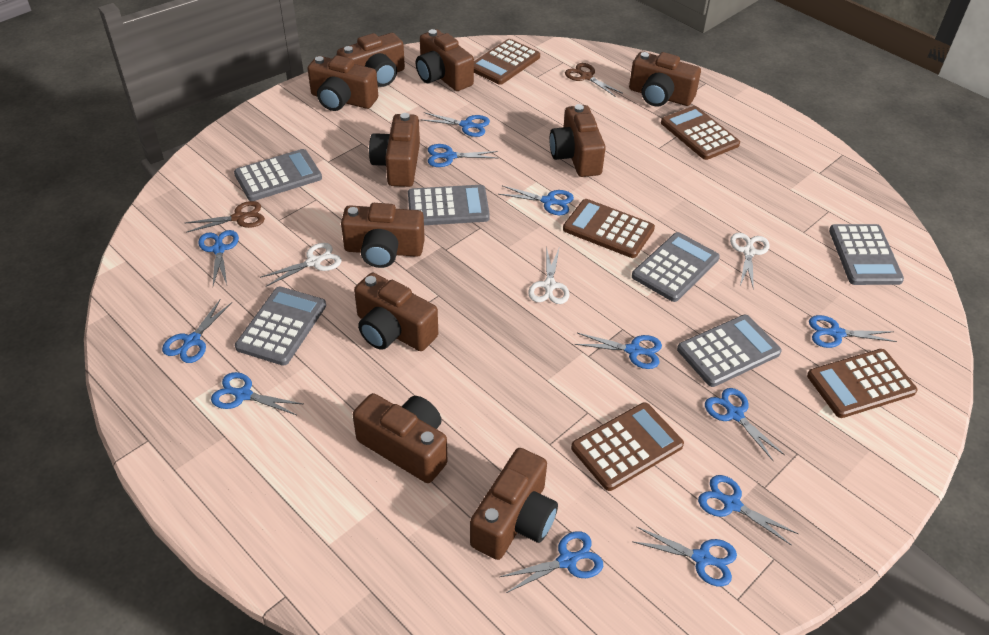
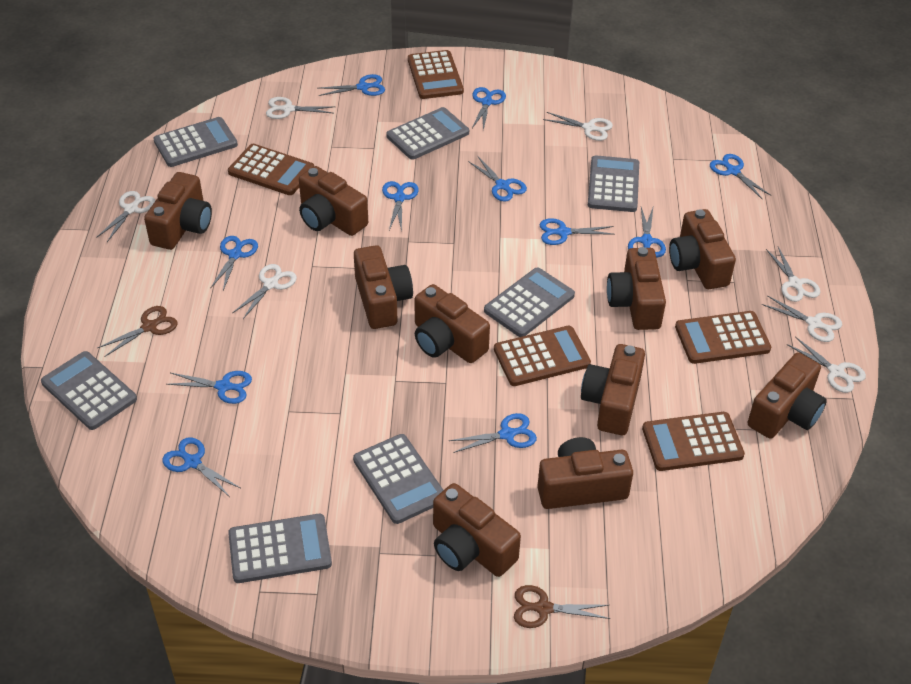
blue scissors: 12 -> 11
grey calculator: 6 -> 7
white scissors: 3 -> 7

